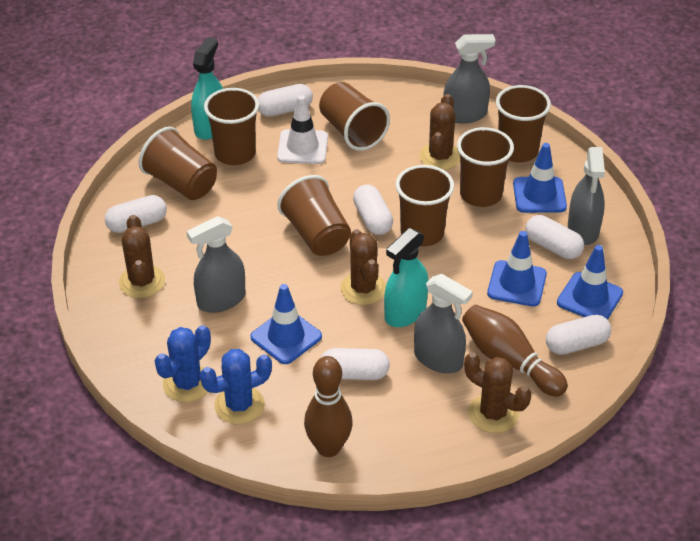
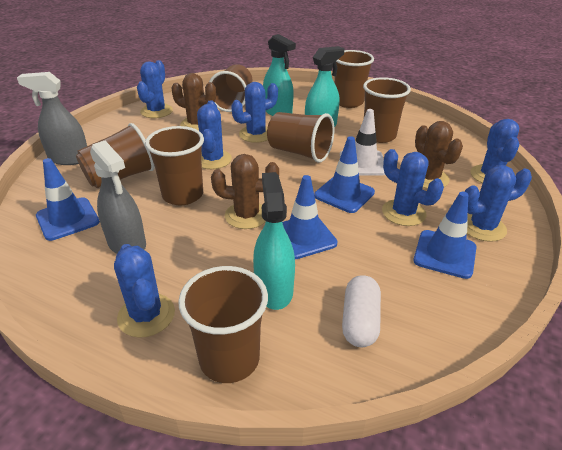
blue cactus: 2 -> 7
brown bowling pin: 2 -> 0
brown cactus: 4 -> 3
grey spray bottle: 4 -> 2
turquoise spray bottle: 2 -> 3
white capsule: 6 -> 1

